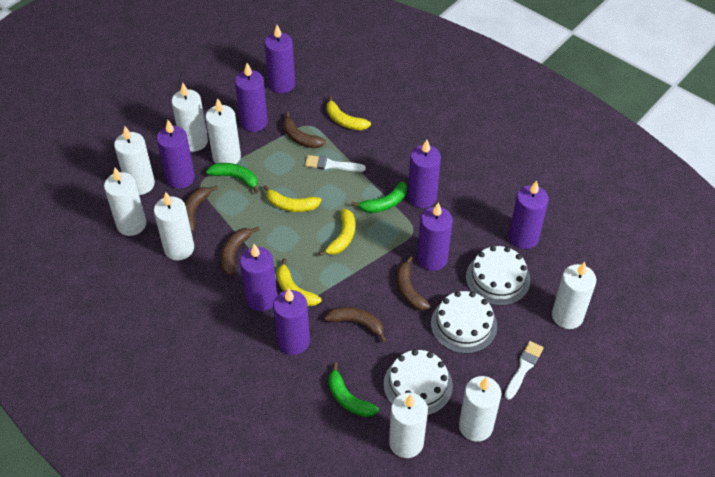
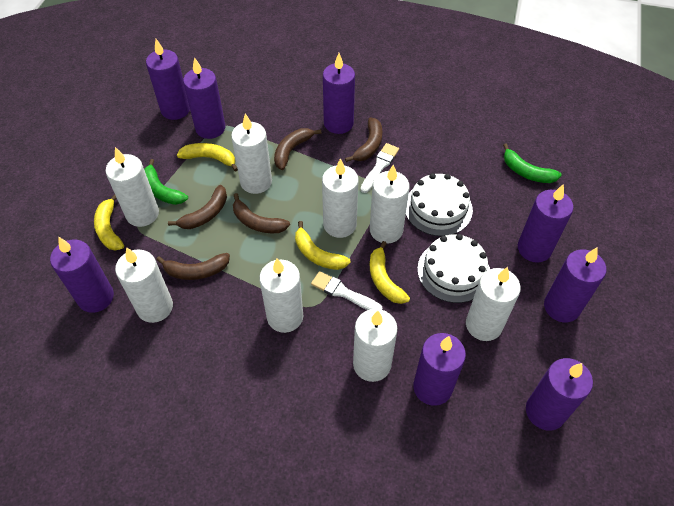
green banana: 3 -> 2
white cake: 3 -> 2

